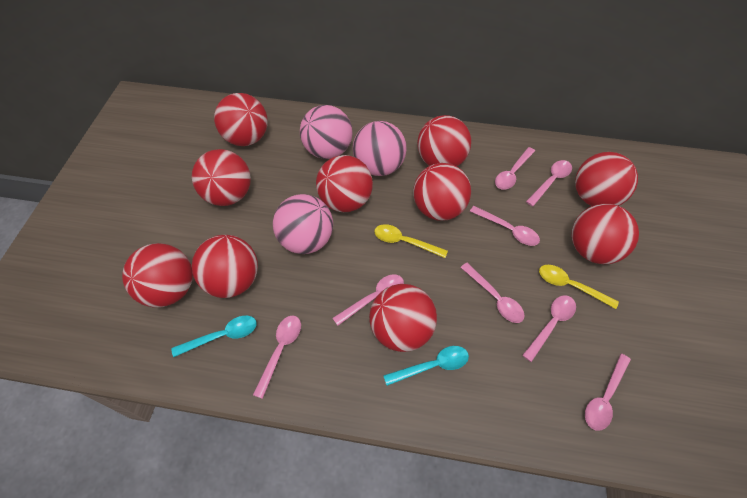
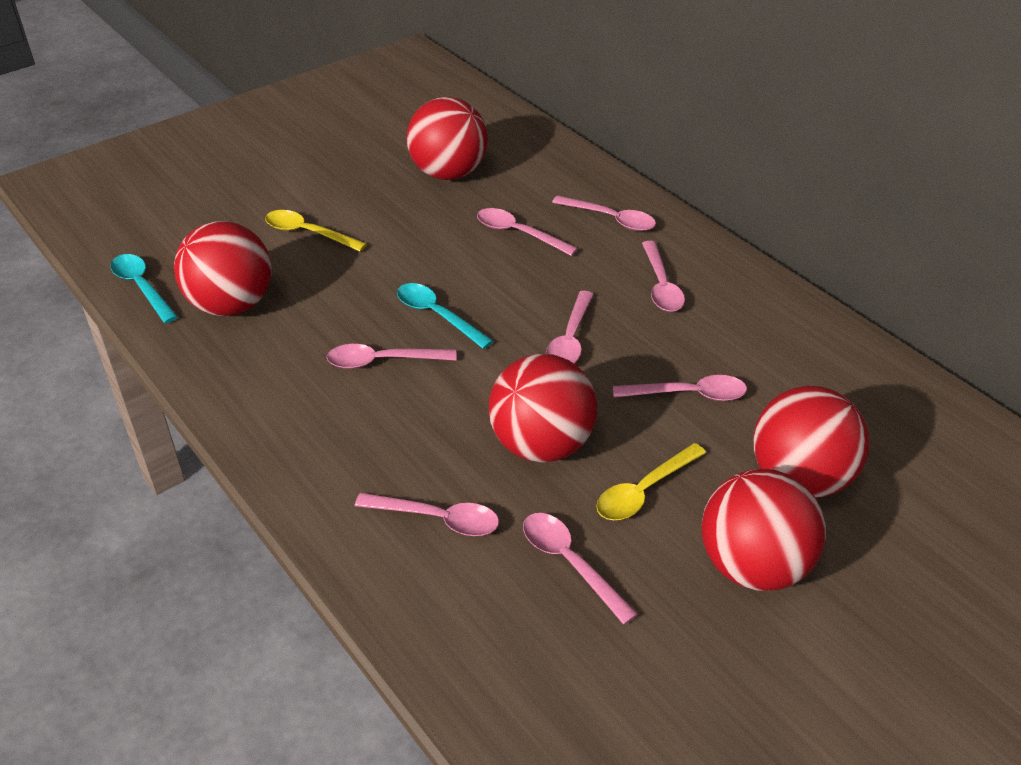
pink ball: 3 -> 0
red ball: 10 -> 5

